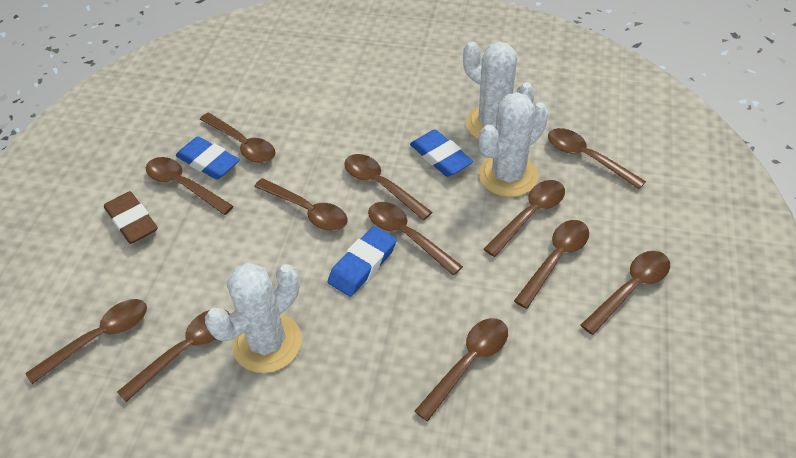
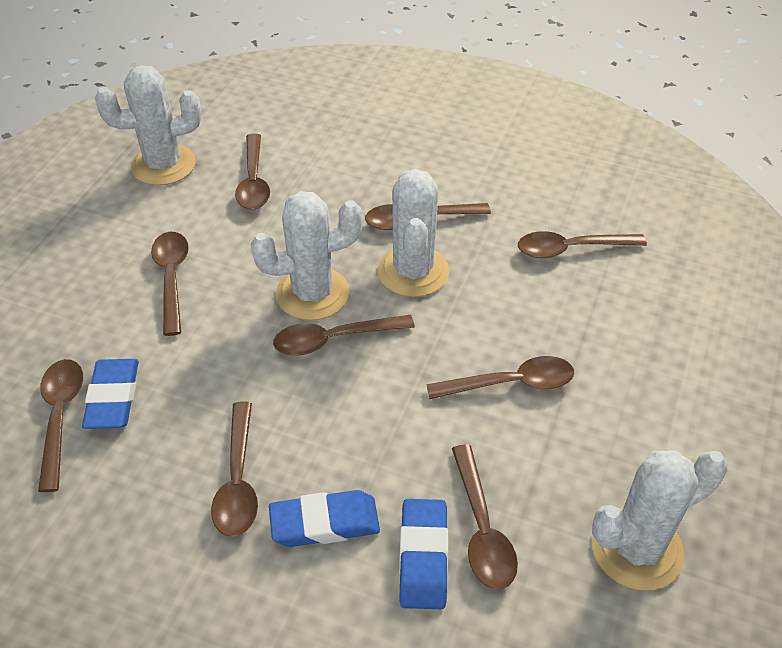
brown eraser: 1 -> 0
brown spoon: 12 -> 9
white cactus: 3 -> 4

